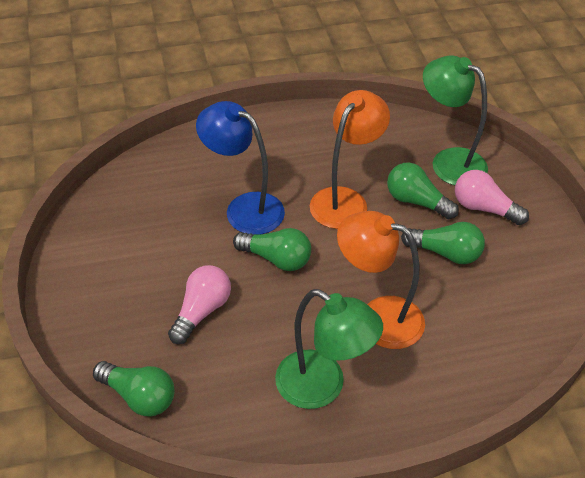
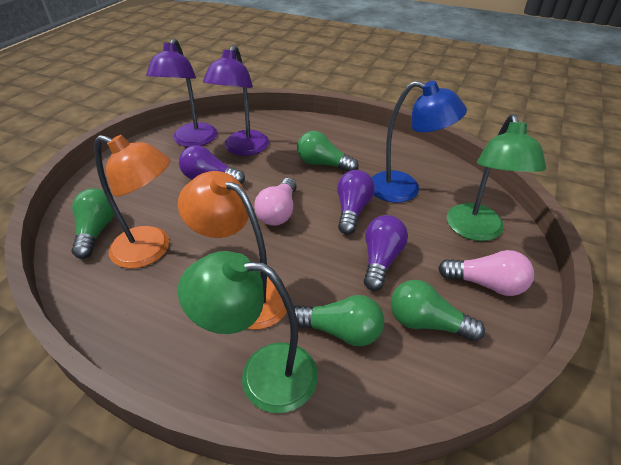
purple lamp: 0 -> 2
purple light bulb: 0 -> 3

